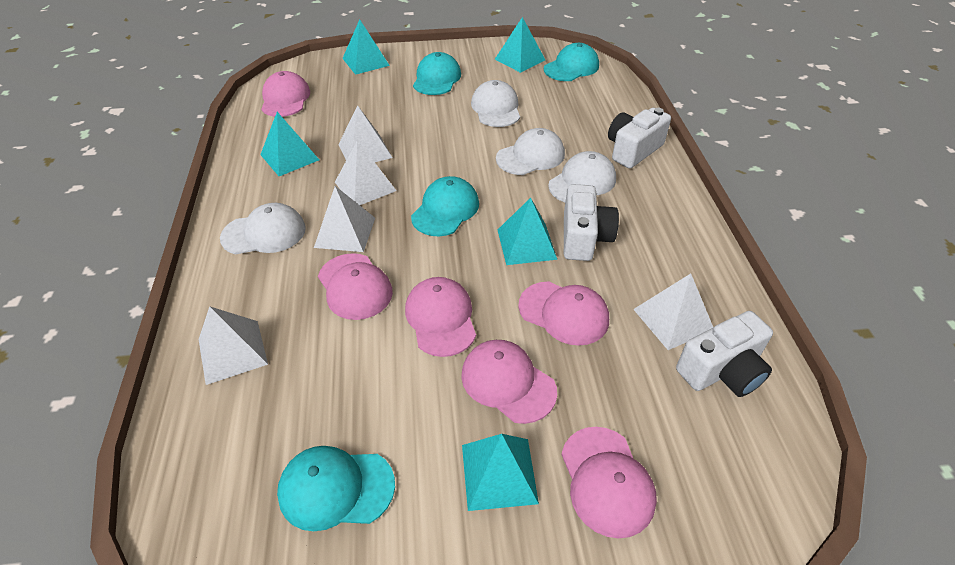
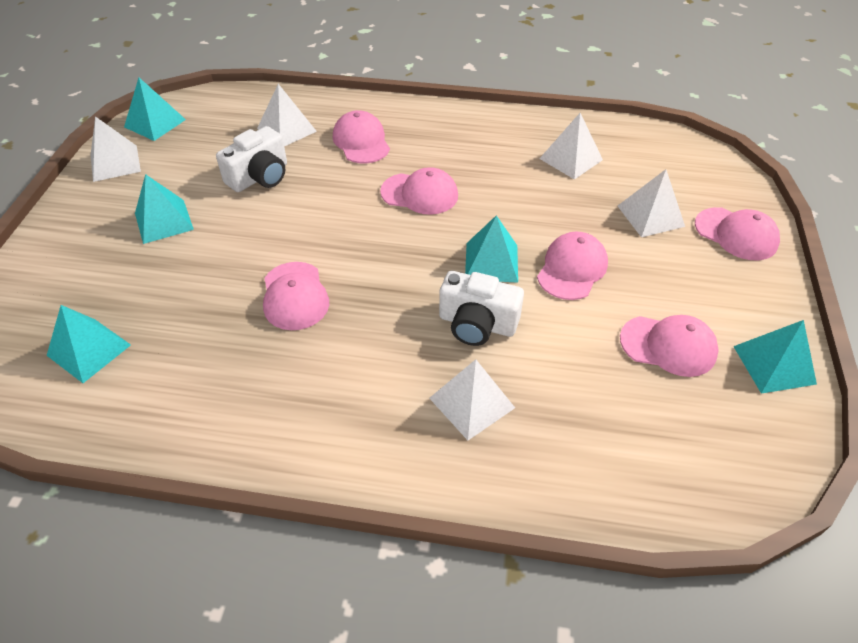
turquoise cap: 4 -> 0
white camera: 3 -> 2
white cap: 4 -> 0

